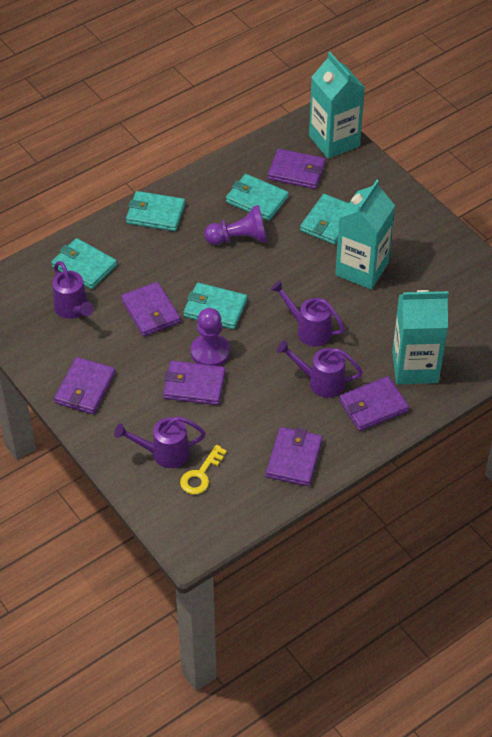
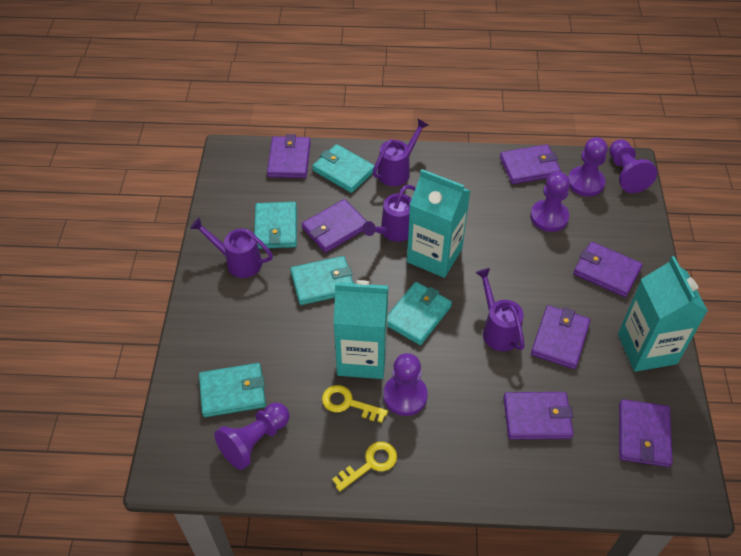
purple pawn: 2 -> 5
purple wallet: 6 -> 7
yellow key: 1 -> 2

